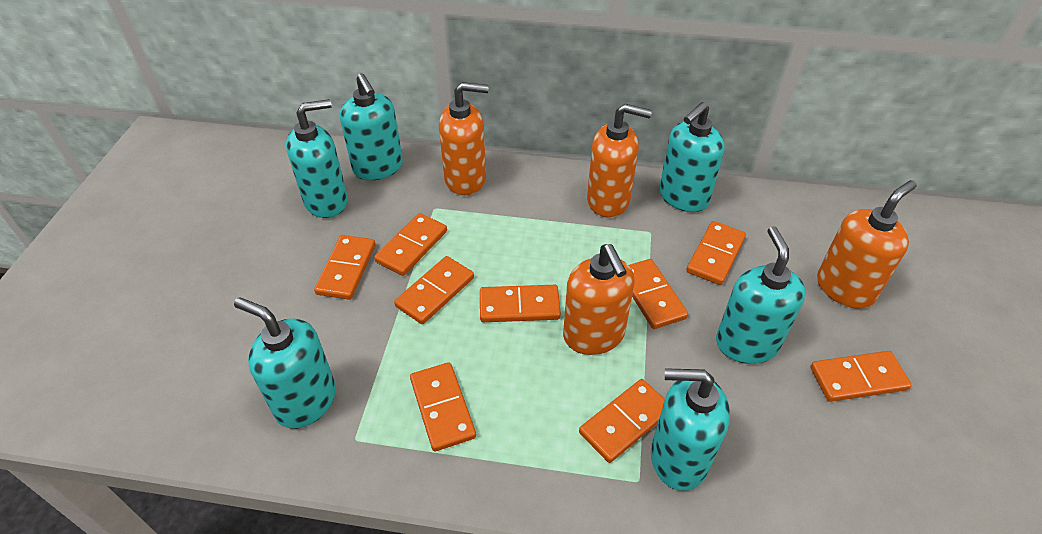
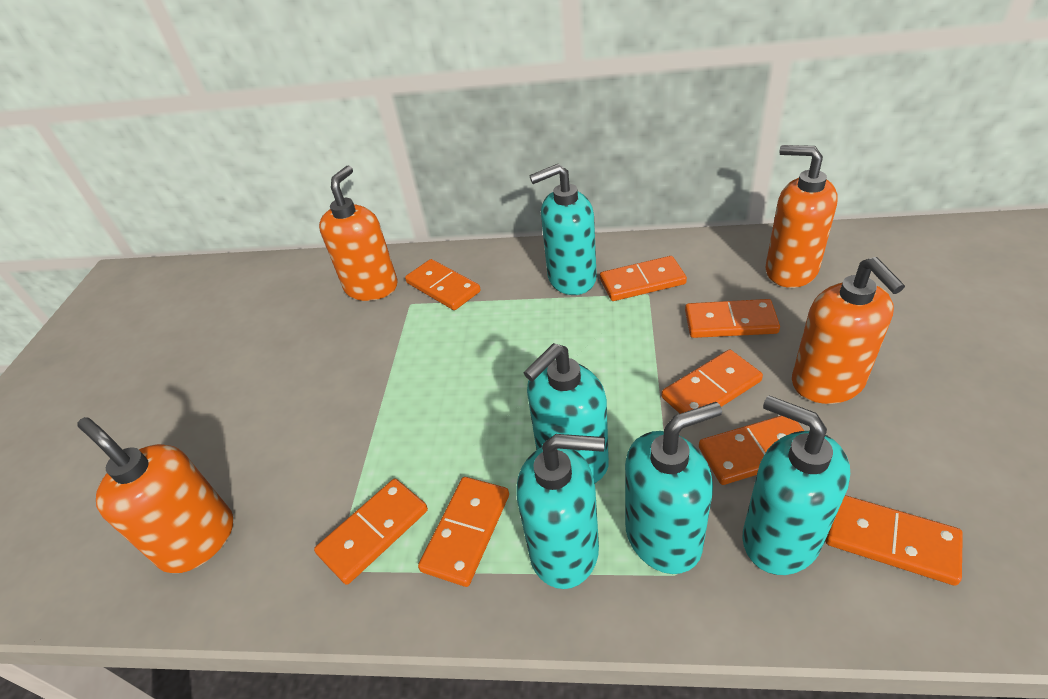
orange domino: 9 -> 8
turquoise soap dispenser: 6 -> 5

